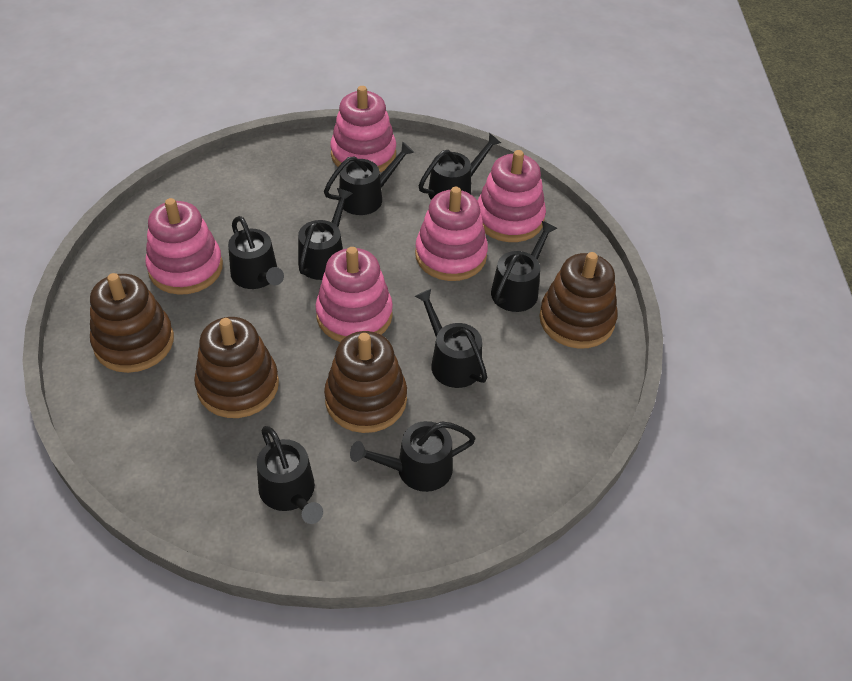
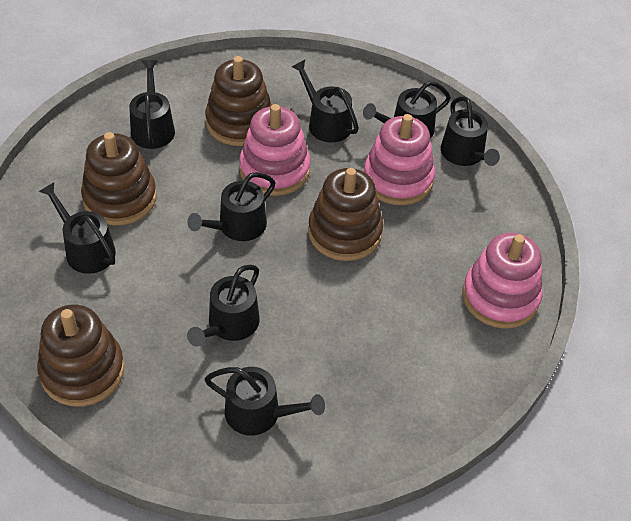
pink stacking toy: 5 -> 3

